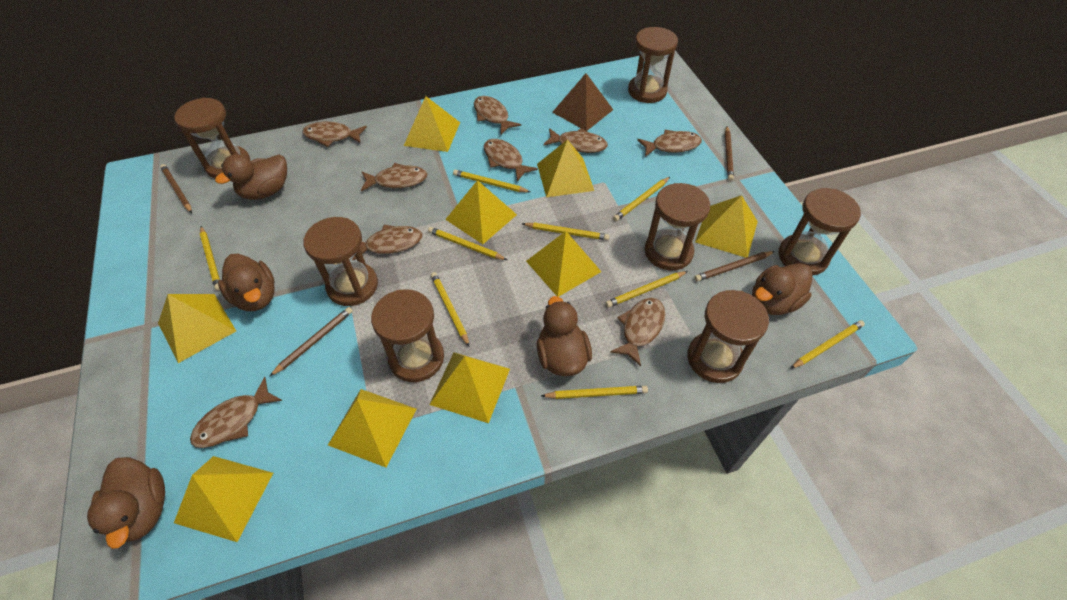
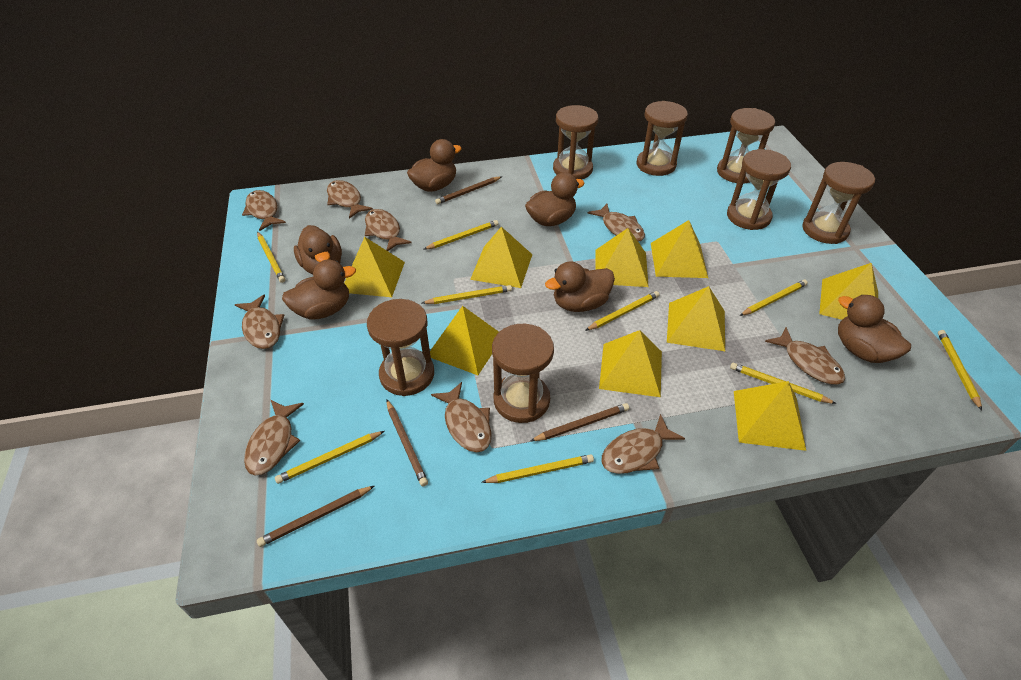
brown duck: 5 -> 6
brown pyramid: 1 -> 0

